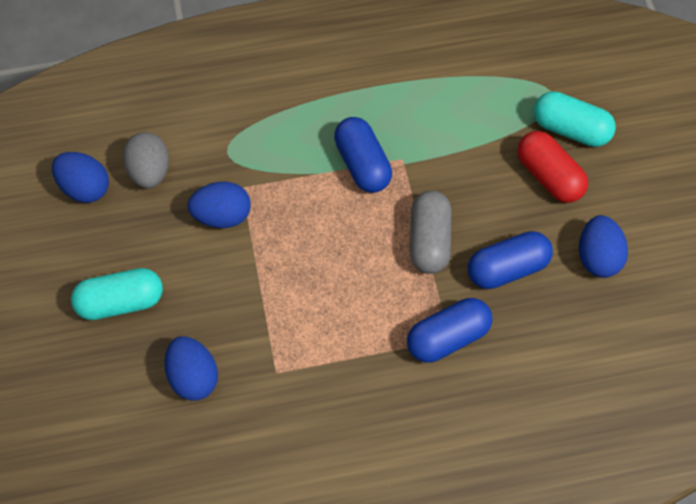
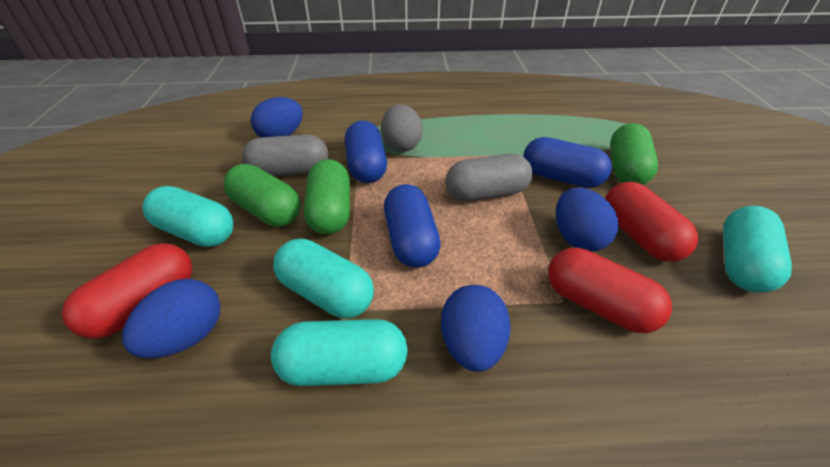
green capsule: 0 -> 3
grey capsule: 1 -> 2
red capsule: 1 -> 3
turquoise capsule: 2 -> 4

